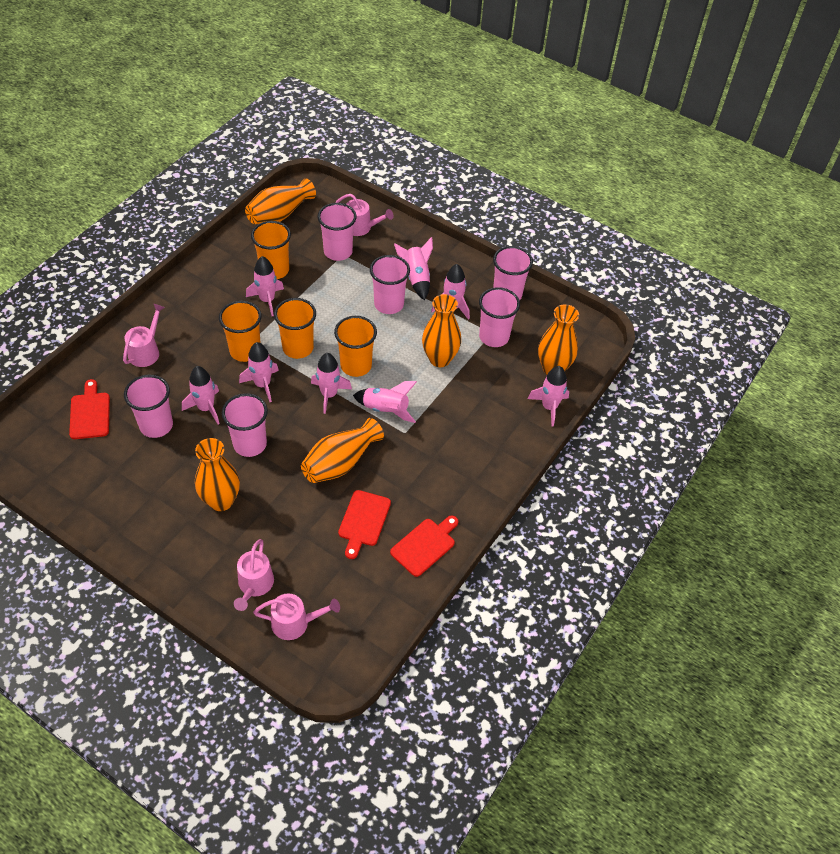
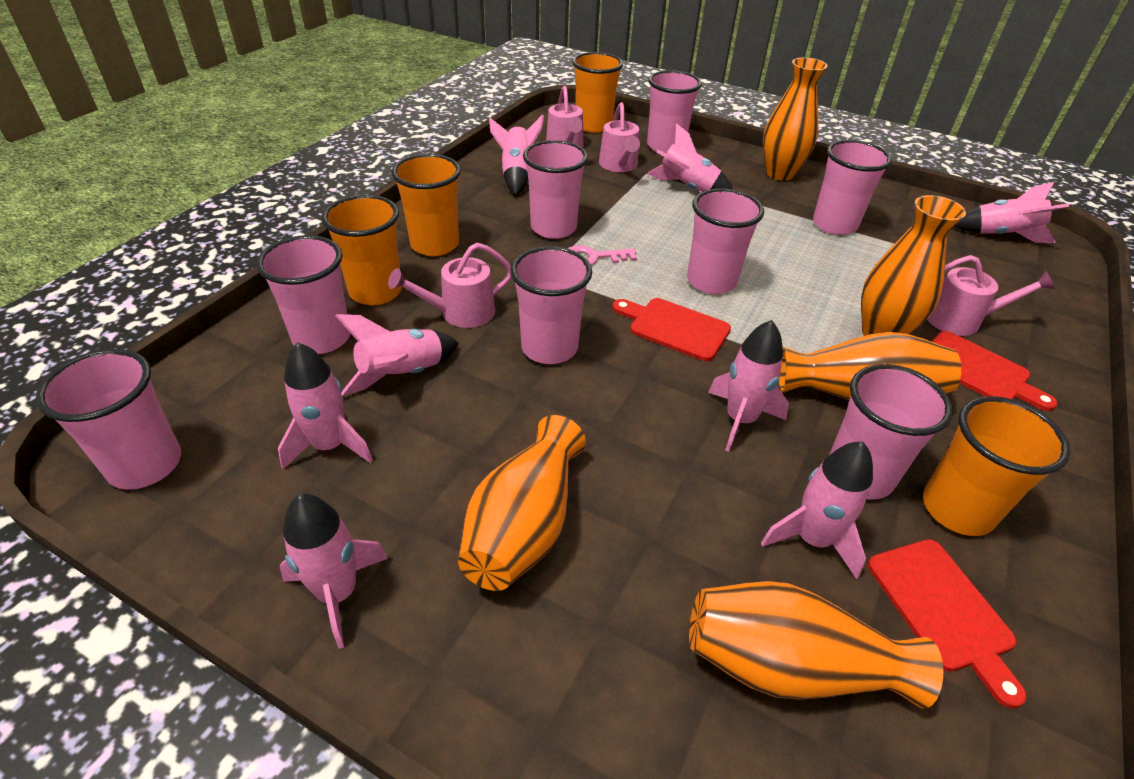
pink cup: 6 -> 8
pink key: 0 -> 1

